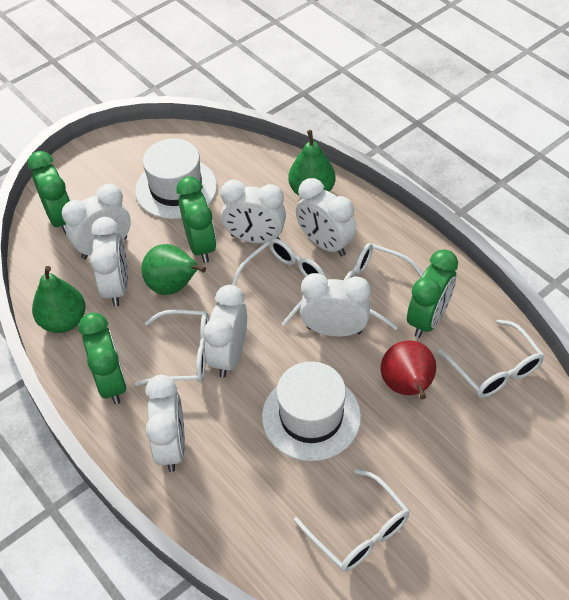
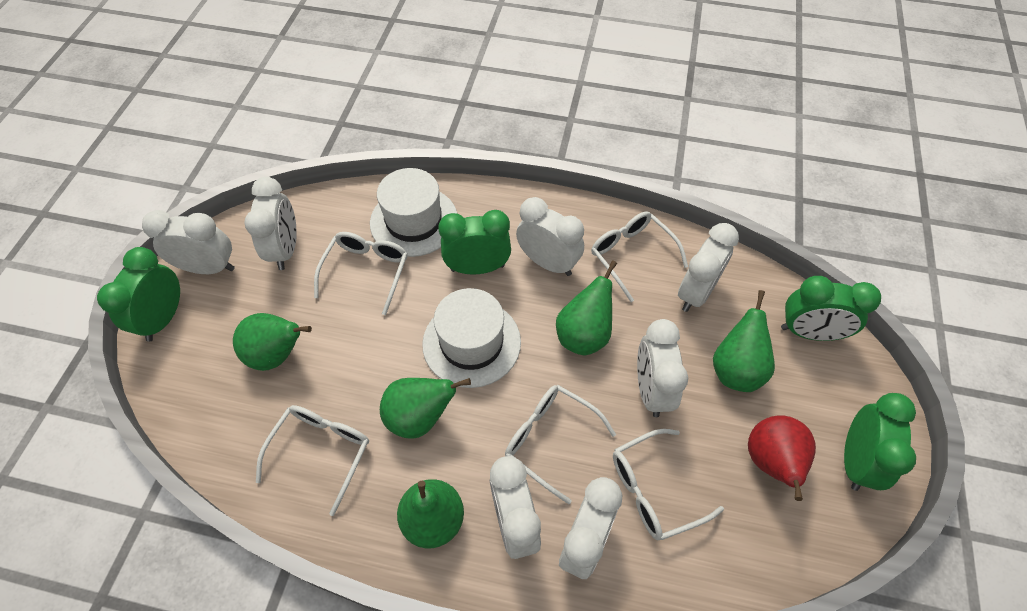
green pear: 3 -> 5

